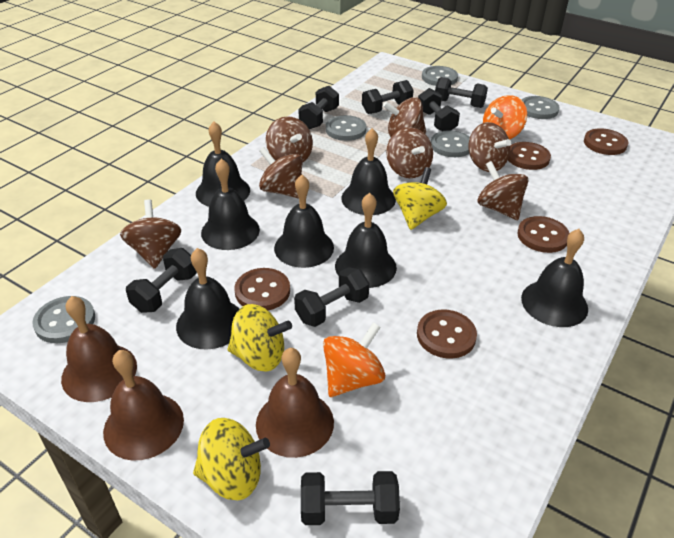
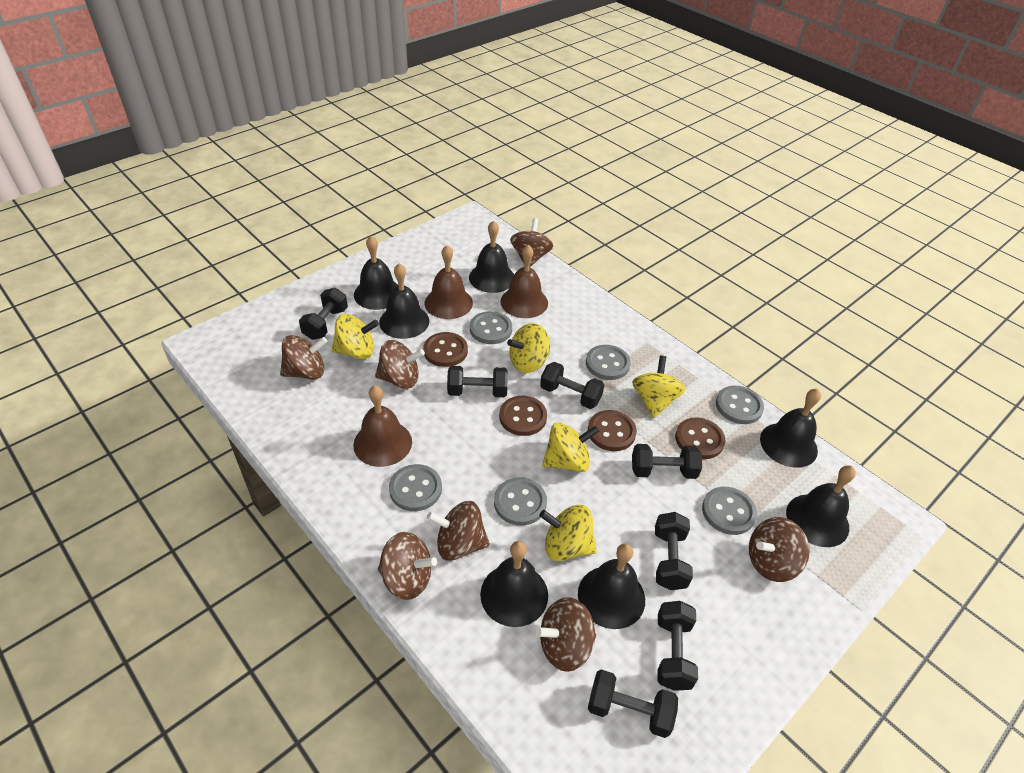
brown button: 5 -> 4
grey button: 5 -> 6
orange spinning top: 2 -> 0
yellow spinning top: 3 -> 5

